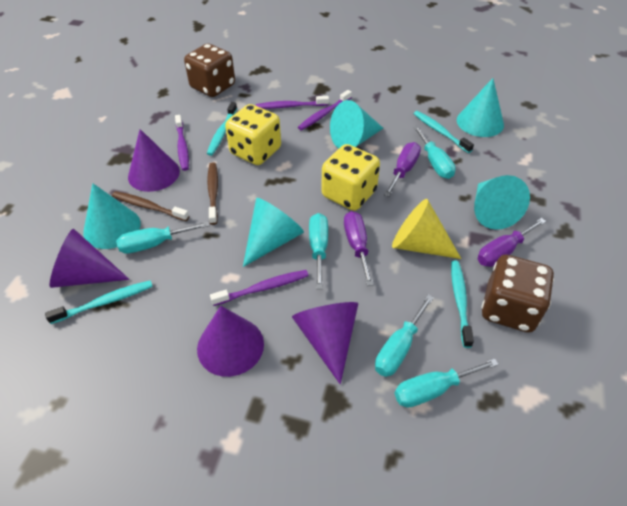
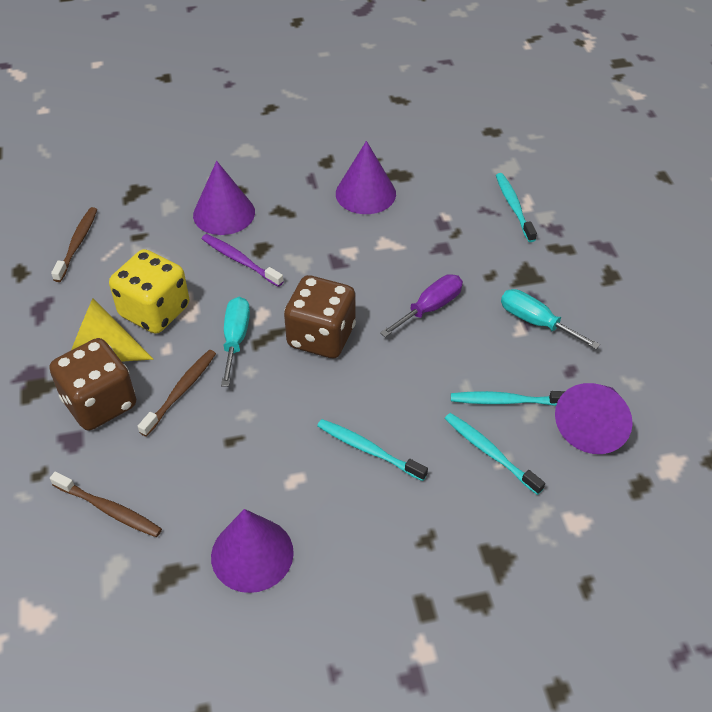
brown toothbrush: 2 -> 3
purple screwdriver: 3 -> 1
purple toothbrush: 4 -> 1
turquoise cone: 5 -> 0
turquoise screwdriver: 5 -> 2
yellow dice: 2 -> 1

